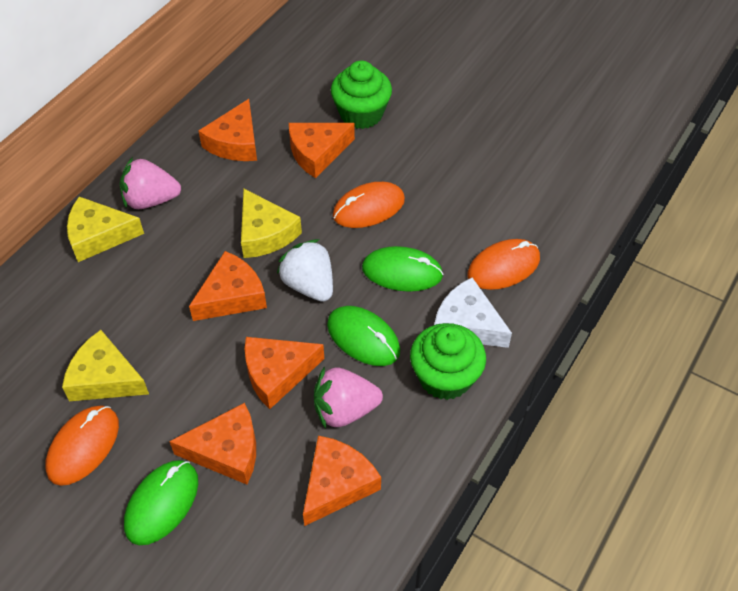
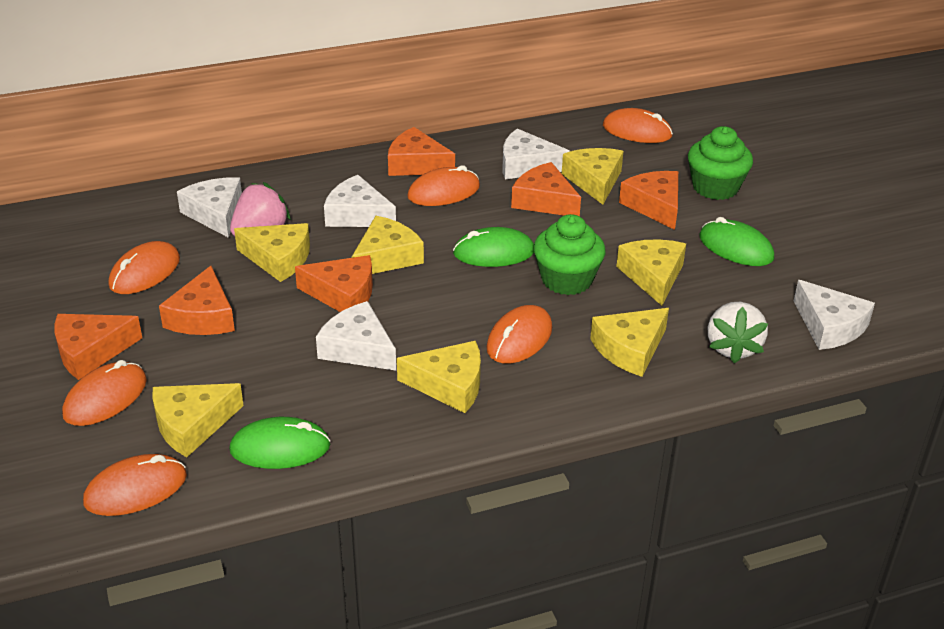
orange mouse: 3 -> 6
pink strawberry: 2 -> 1
white cheese: 1 -> 5
yellow cheese: 3 -> 7

